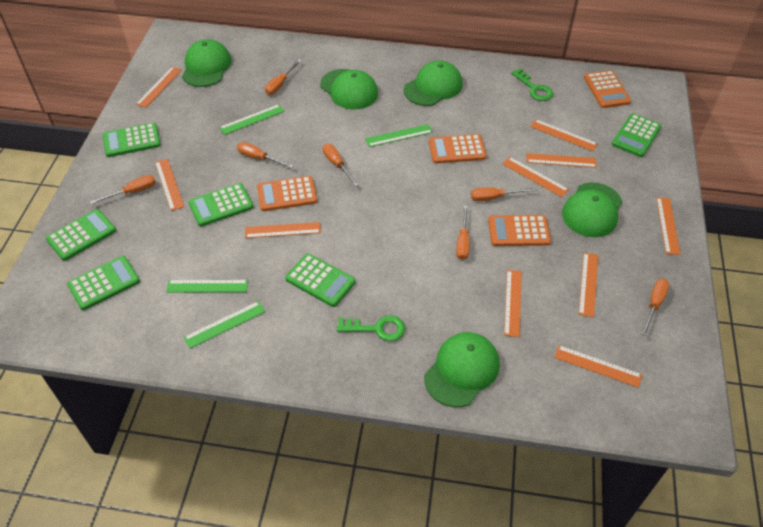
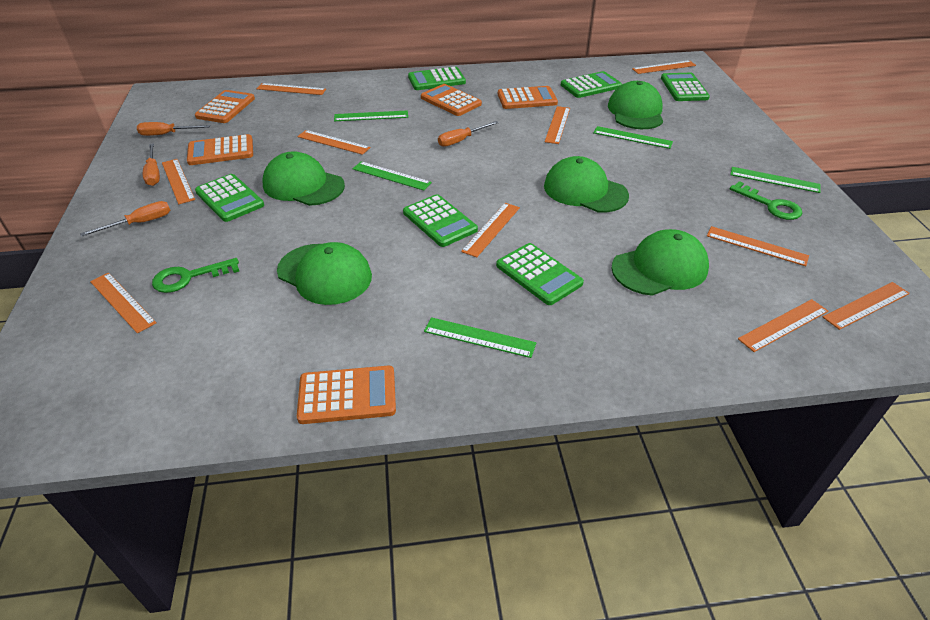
green ruler: 4 -> 5
orange calculator: 4 -> 5
orange screwdriver: 7 -> 4

